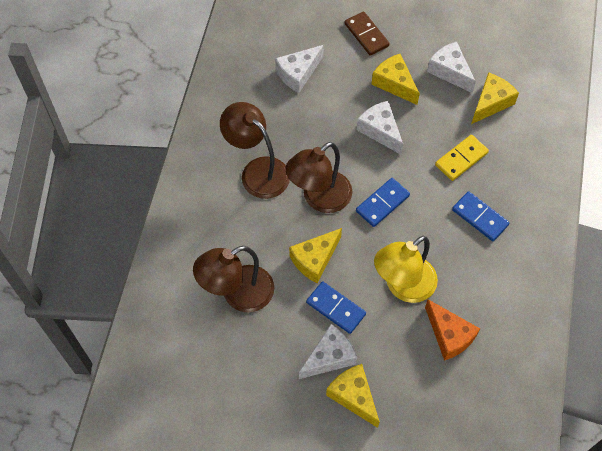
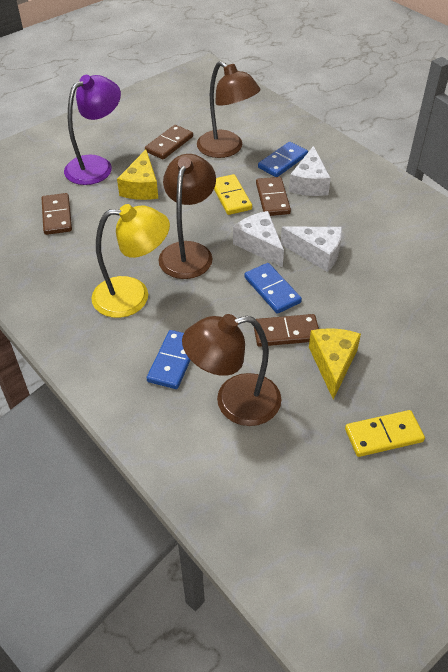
brown domino: 1 -> 4
orange cheese: 1 -> 0
purple lamp: 0 -> 1
white cheese: 4 -> 3
yellow cheese: 4 -> 2
yellow domino: 1 -> 2

